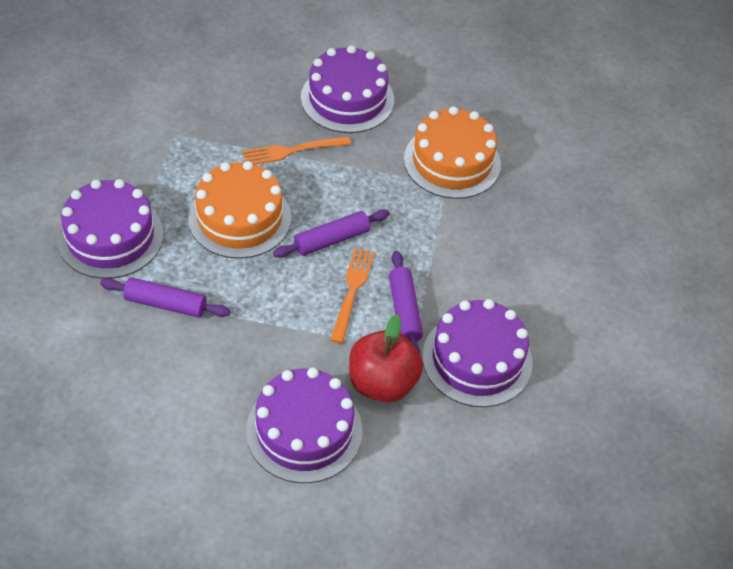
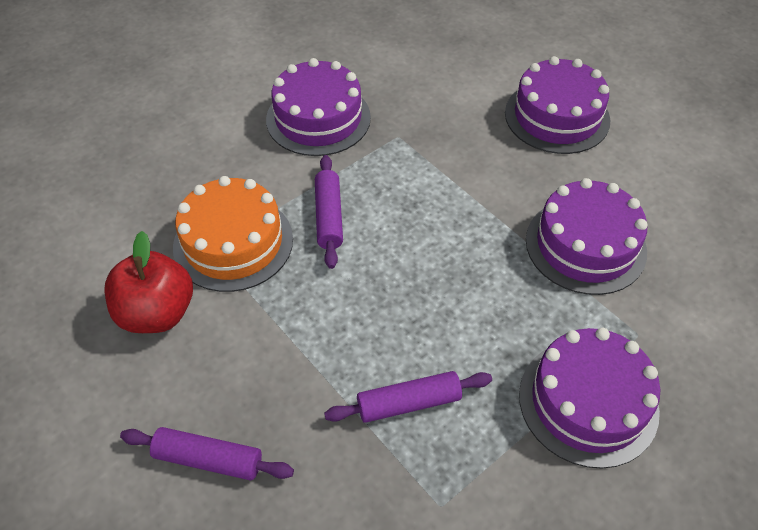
orange cake: 2 -> 1
orange fork: 2 -> 0

